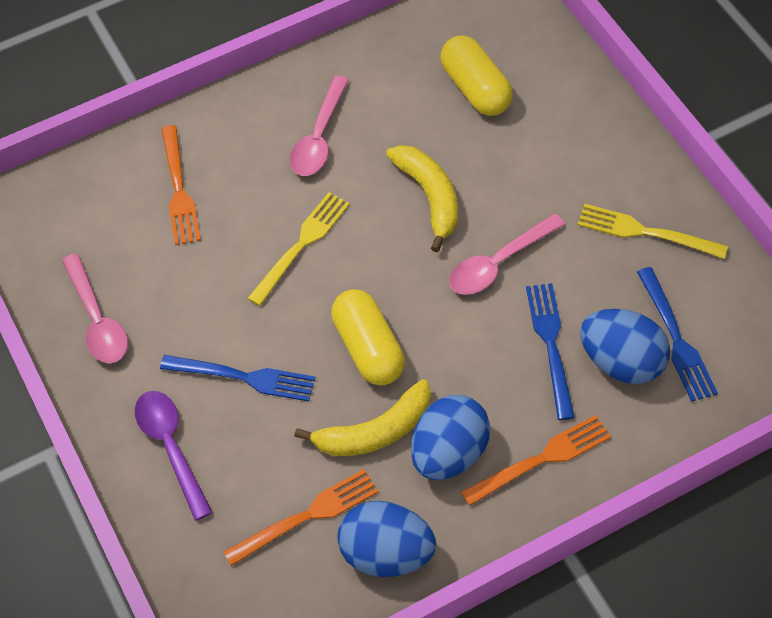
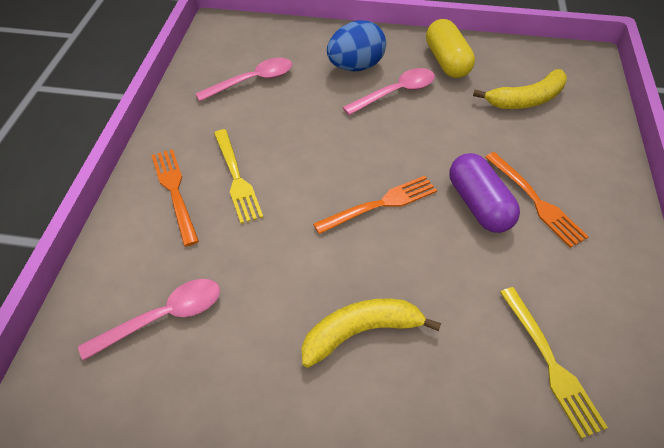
blue egg: 3 -> 1
blue fork: 3 -> 0
purple capsule: 0 -> 1
purple spoon: 1 -> 0
yellow capsule: 2 -> 1

